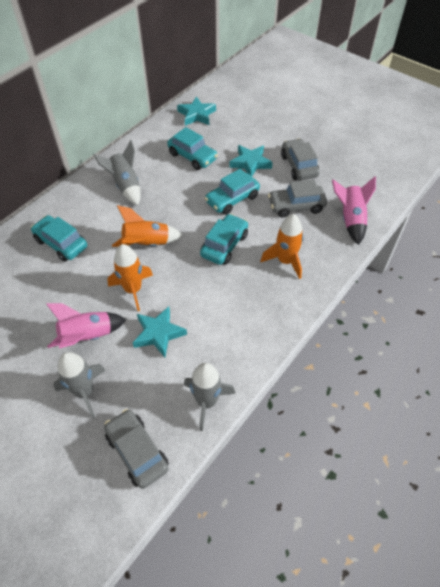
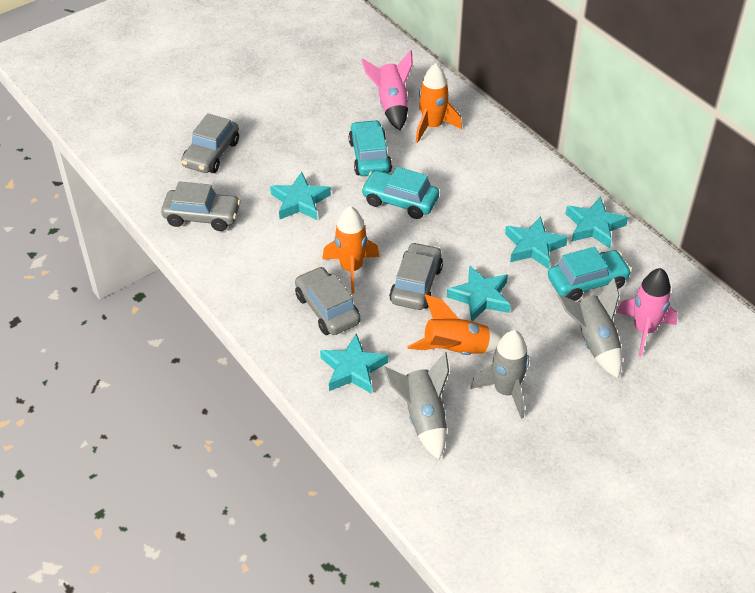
grey car: 3 -> 4
turquoise car: 4 -> 3
turquoise star: 3 -> 5

